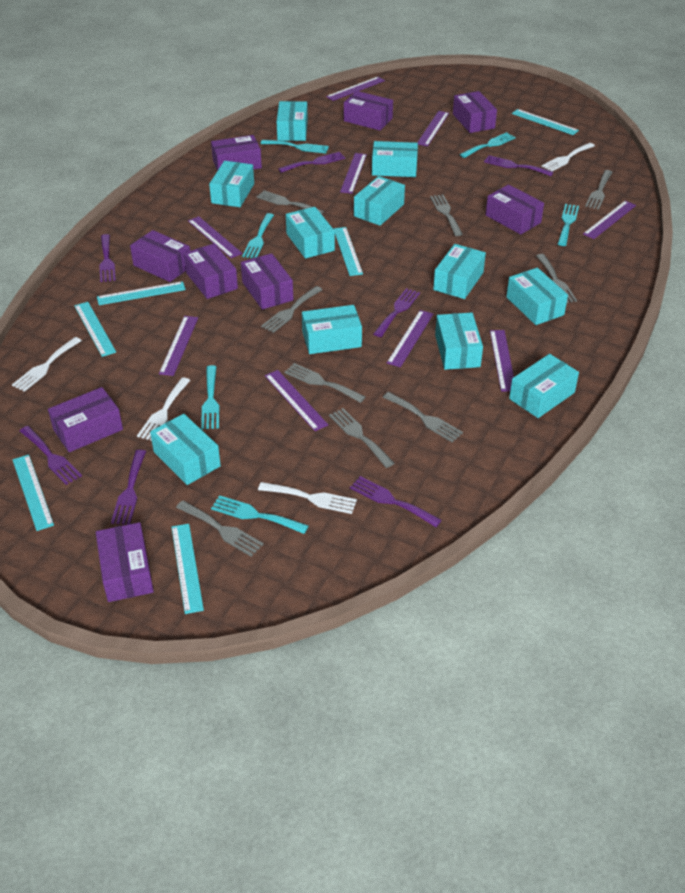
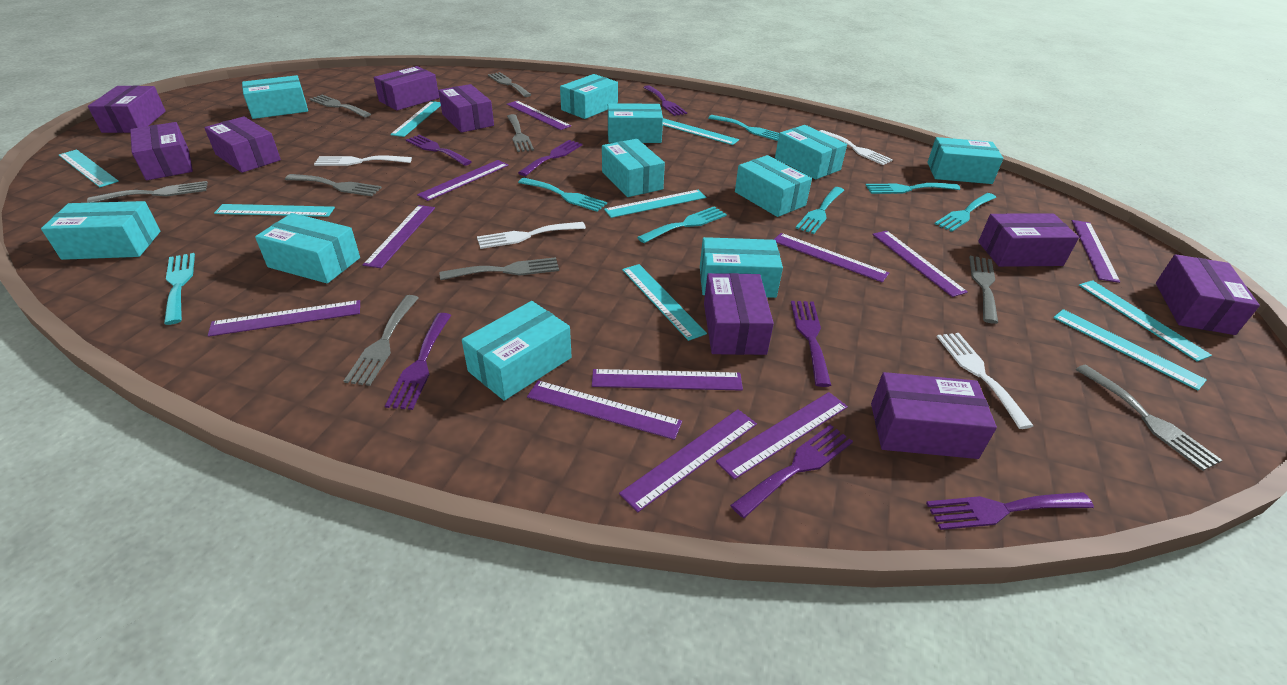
purple ruler: 9 -> 11
turquoise fork: 6 -> 7
turquoise ruler: 6 -> 8

